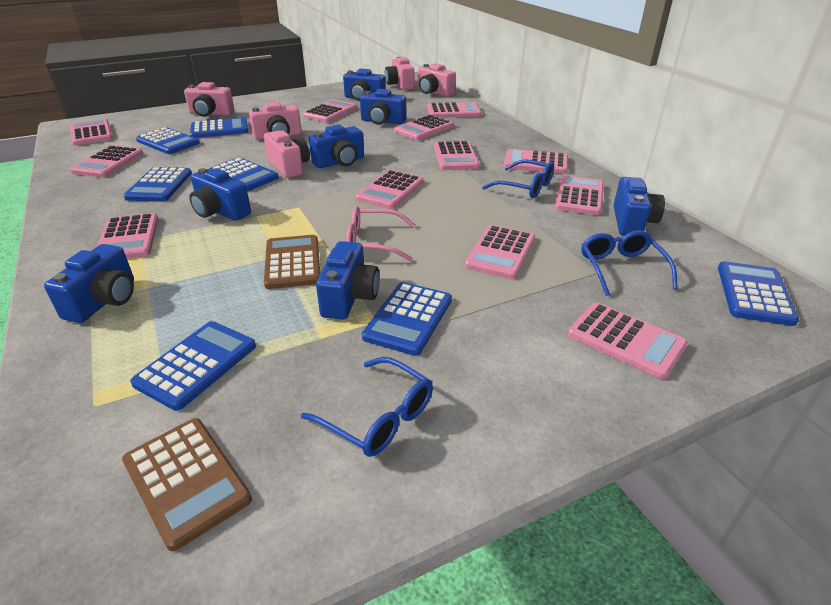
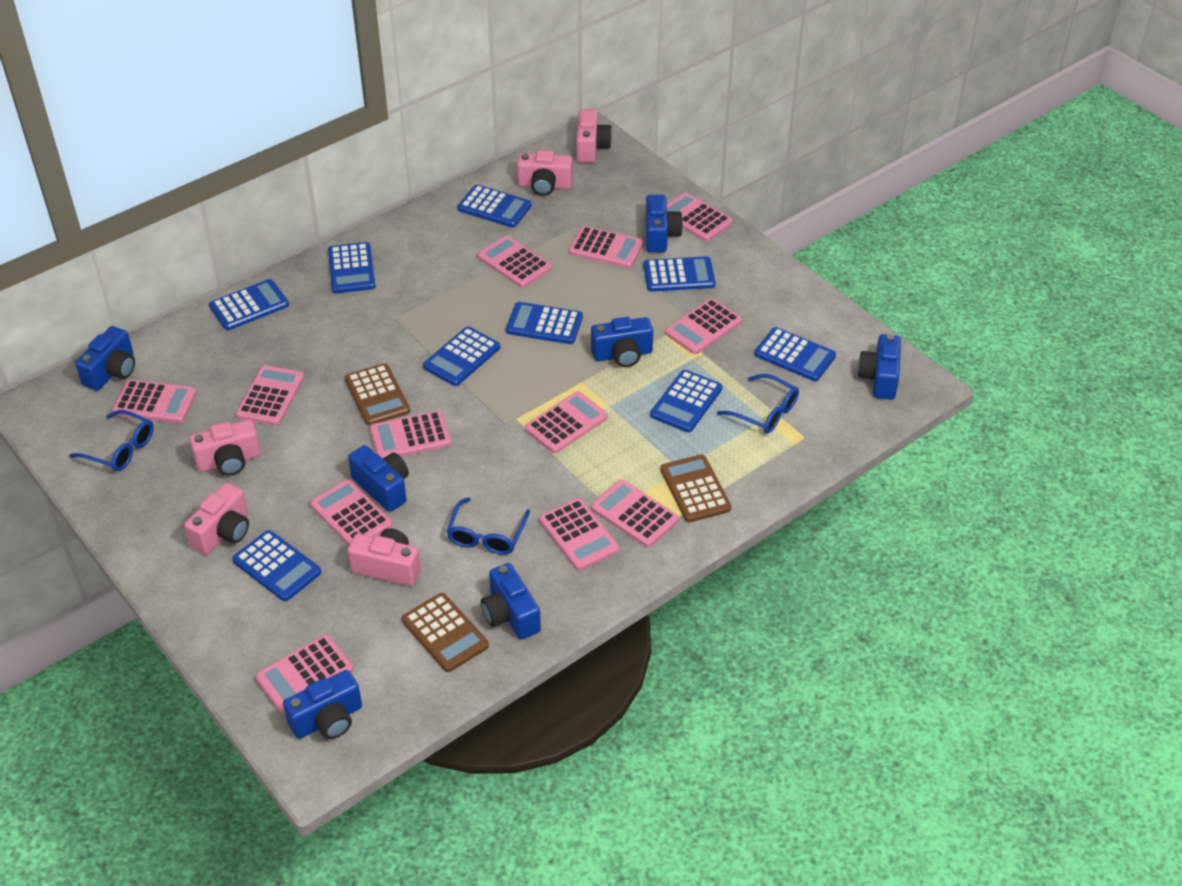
blue calculator: 7 -> 9
brown calculator: 2 -> 3
pink glasses: 1 -> 0

